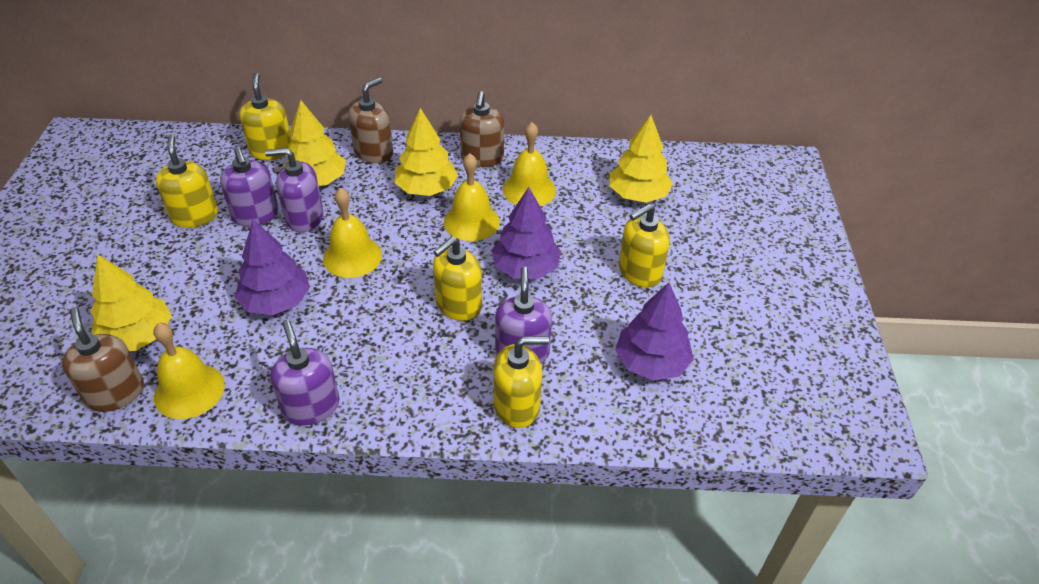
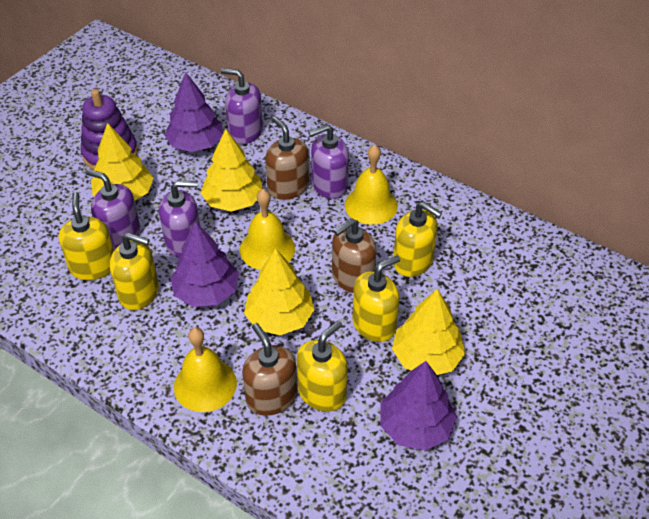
purple stacking toy: 0 -> 1
yellow bell: 4 -> 3

